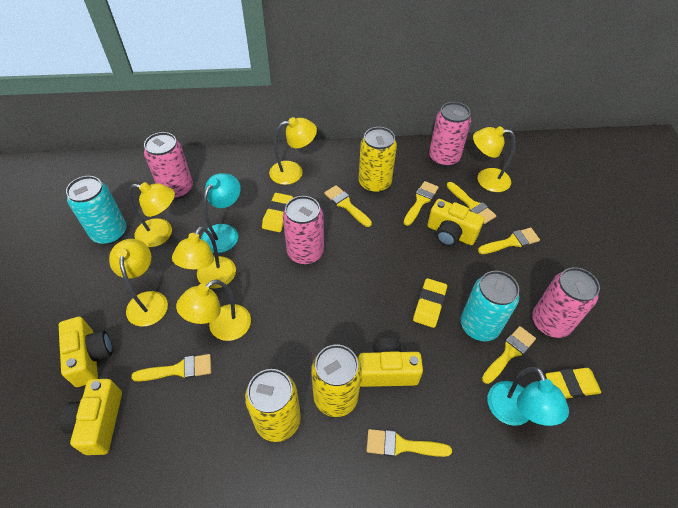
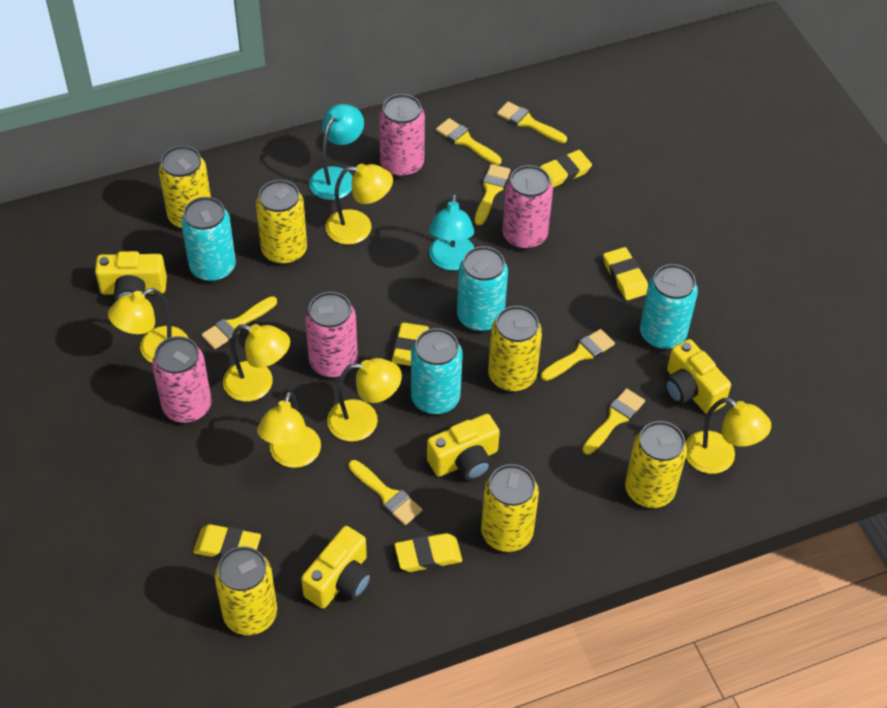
turquoise can: 2 -> 4
yellow can: 3 -> 6
yellow eraser: 3 -> 5

